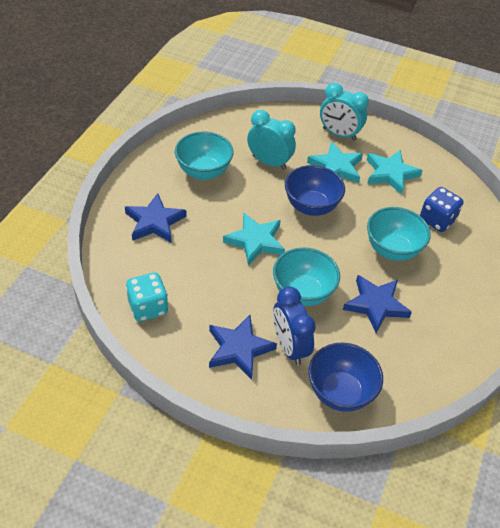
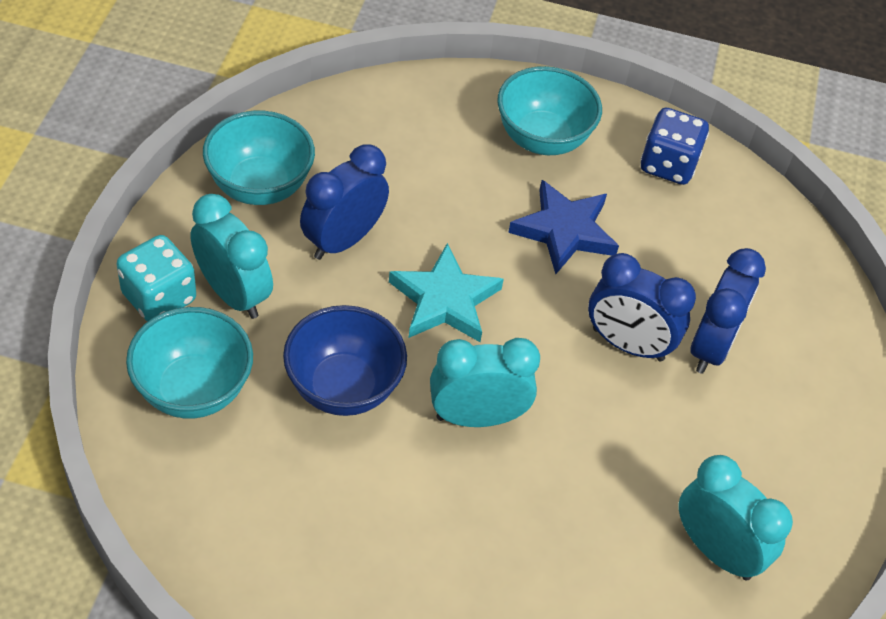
blue bowl: 2 -> 1
blue clock: 1 -> 3
blue star: 3 -> 1
turquoise clock: 2 -> 3
turquoise star: 3 -> 1

